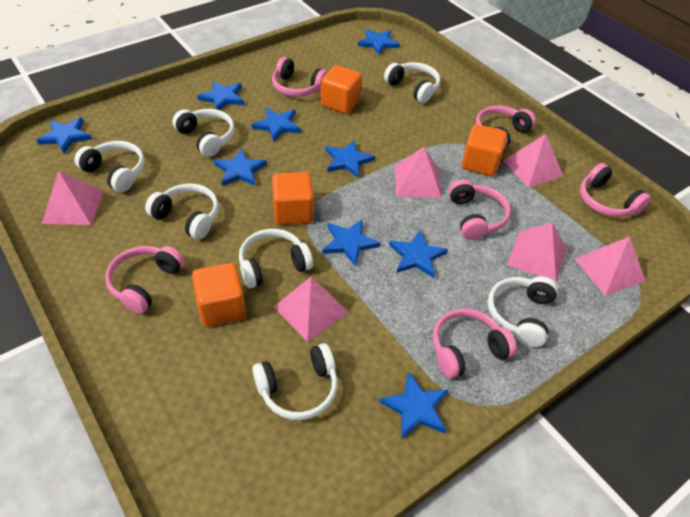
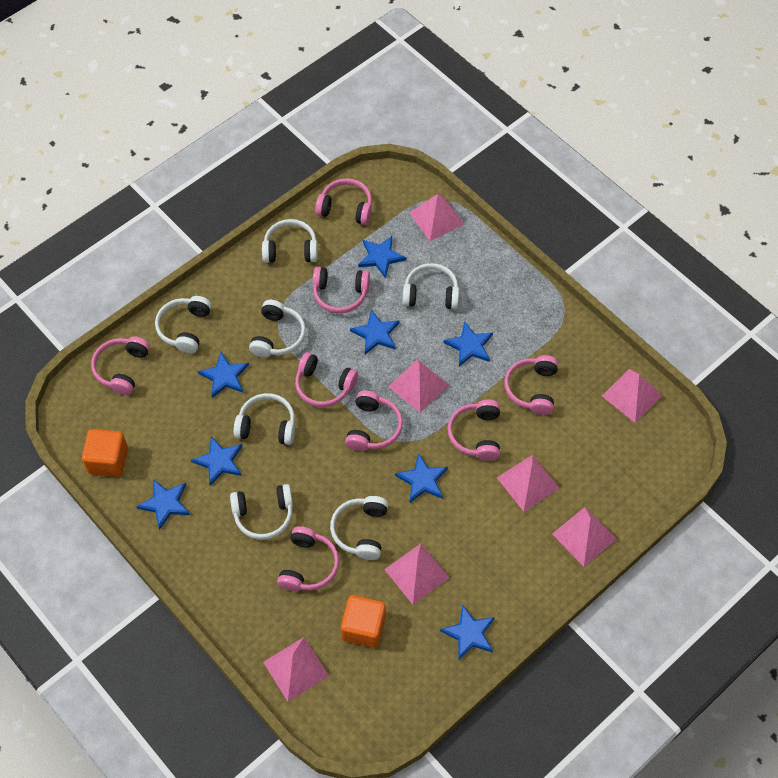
blue star: 9 -> 8
orange cube: 4 -> 2
pink headphones: 6 -> 8
pink pyramid: 6 -> 7

